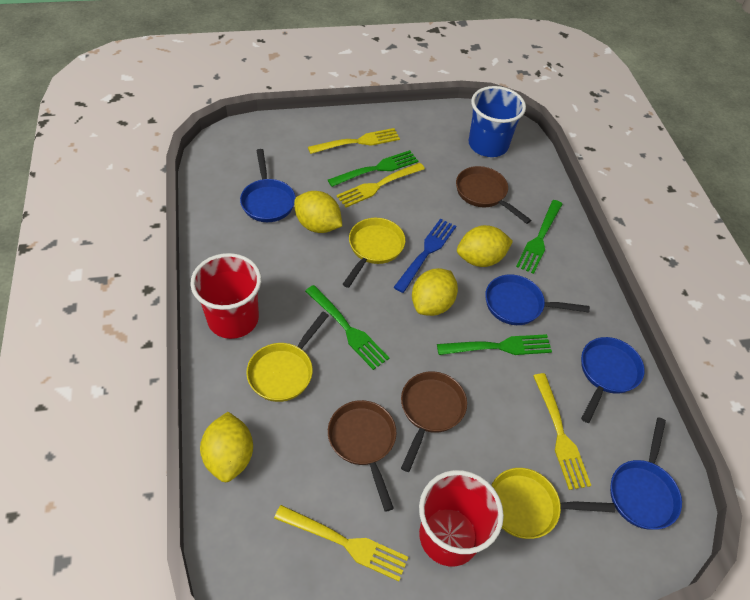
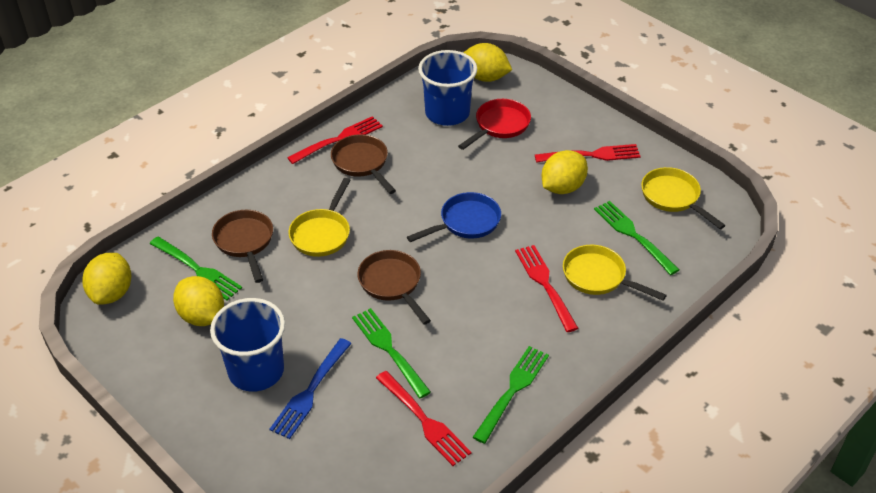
blue cup: 1 -> 2
blue pan: 4 -> 1
red cup: 2 -> 0
red fork: 0 -> 4
red pan: 0 -> 1
yellow fork: 4 -> 0

